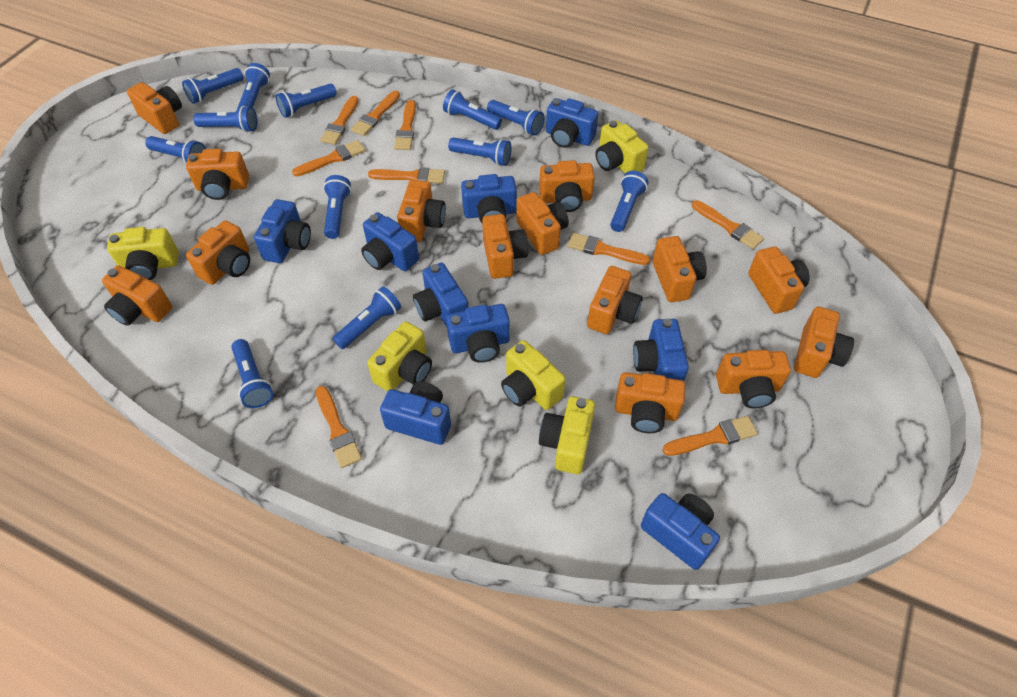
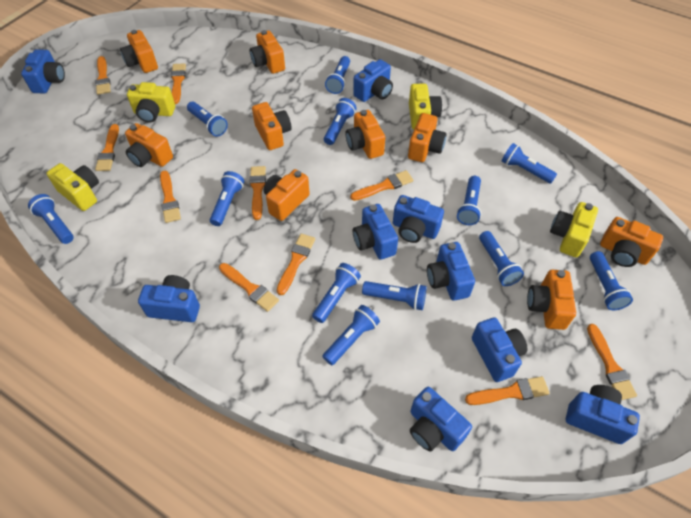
orange brush: 9 -> 10
orange camera: 14 -> 9
yellow camera: 5 -> 4

